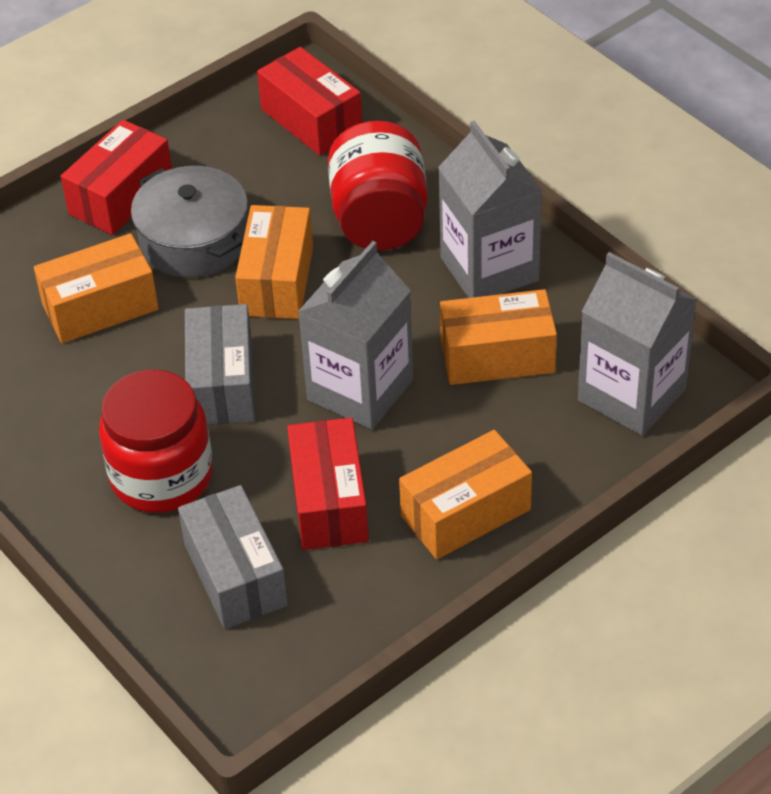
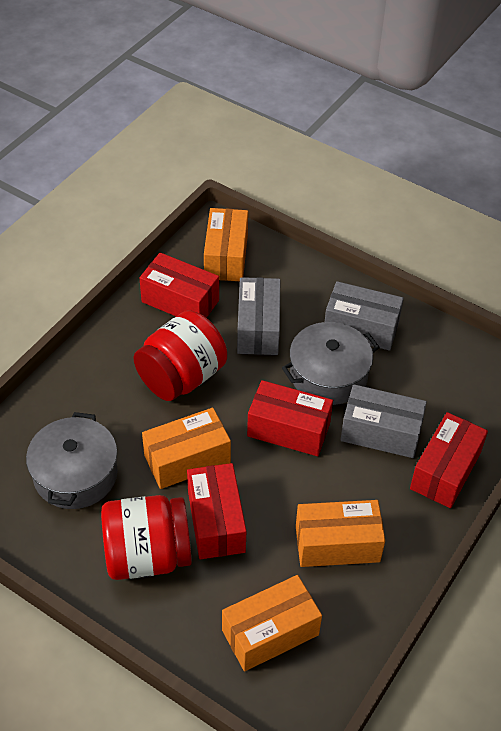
grey box: 2 -> 3
grey carton: 3 -> 0
grey pot: 1 -> 2
red box: 3 -> 4

